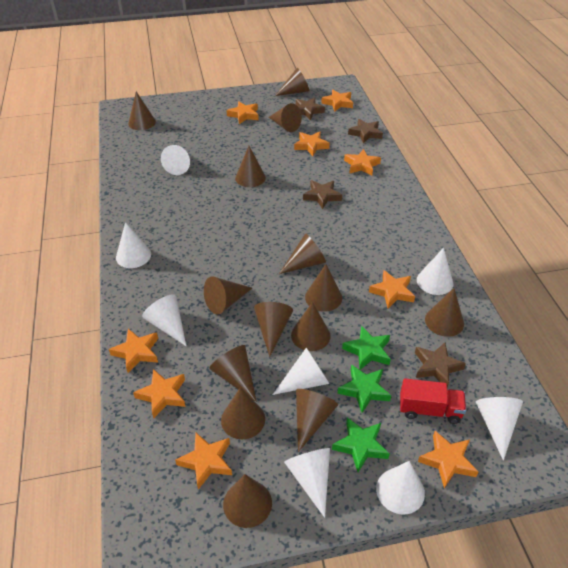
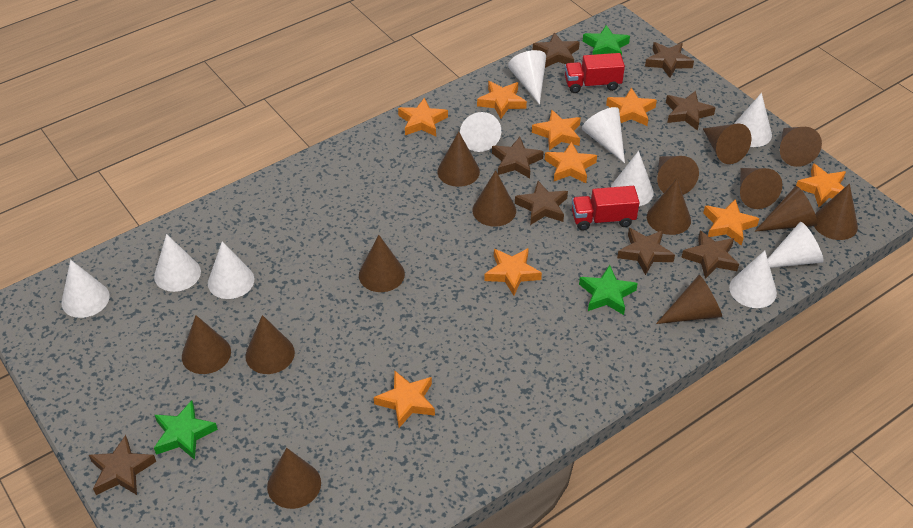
brown star: 4 -> 8
red truck: 1 -> 2
white cone: 8 -> 10

